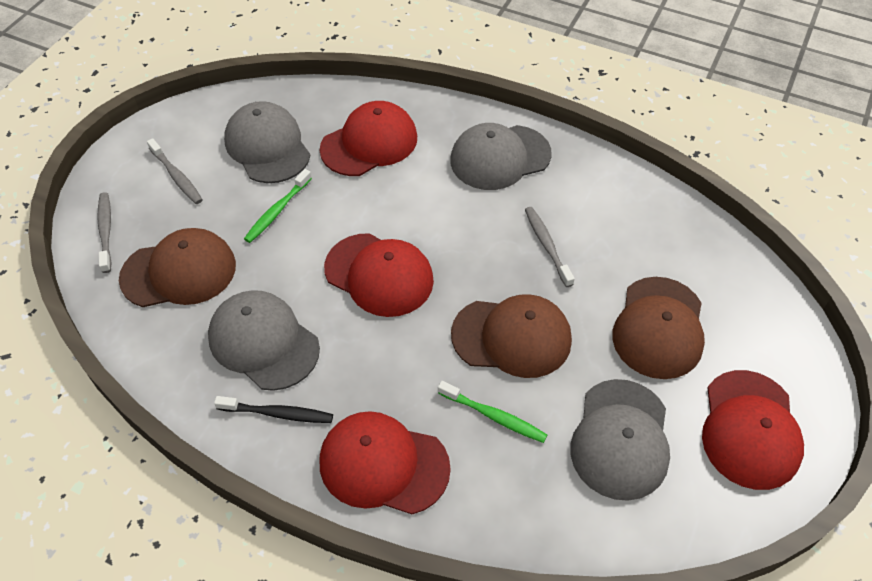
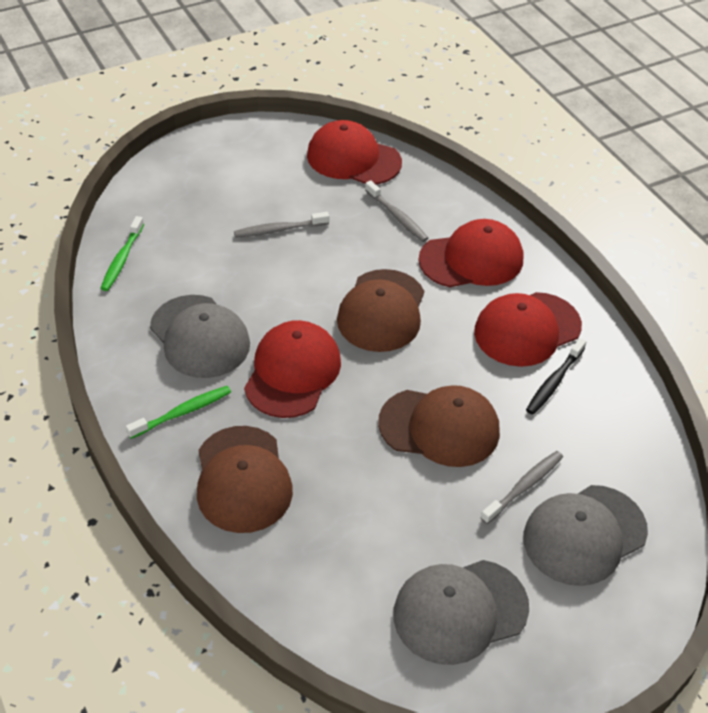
grey cap: 4 -> 3

